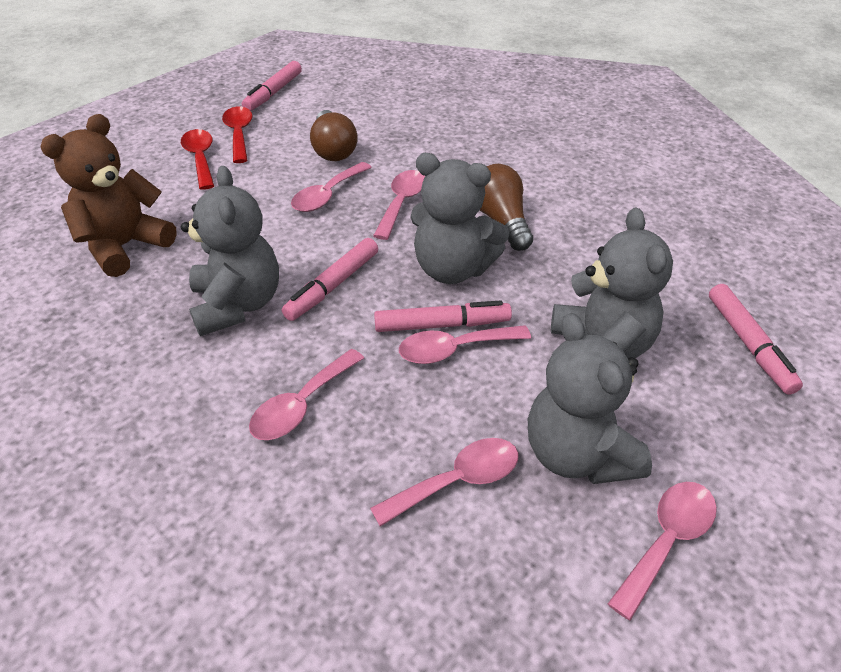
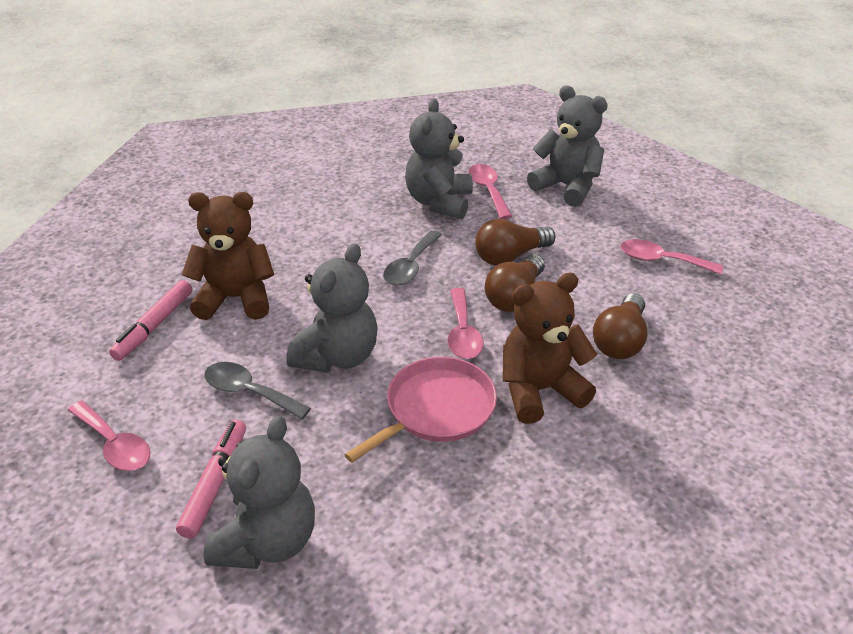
brown light bulb: 2 -> 3
brown teddy bear: 1 -> 2
grey spoon: 0 -> 2
pink marker: 4 -> 2
pink pan: 0 -> 1
pink spoon: 6 -> 4
red spoon: 2 -> 0

